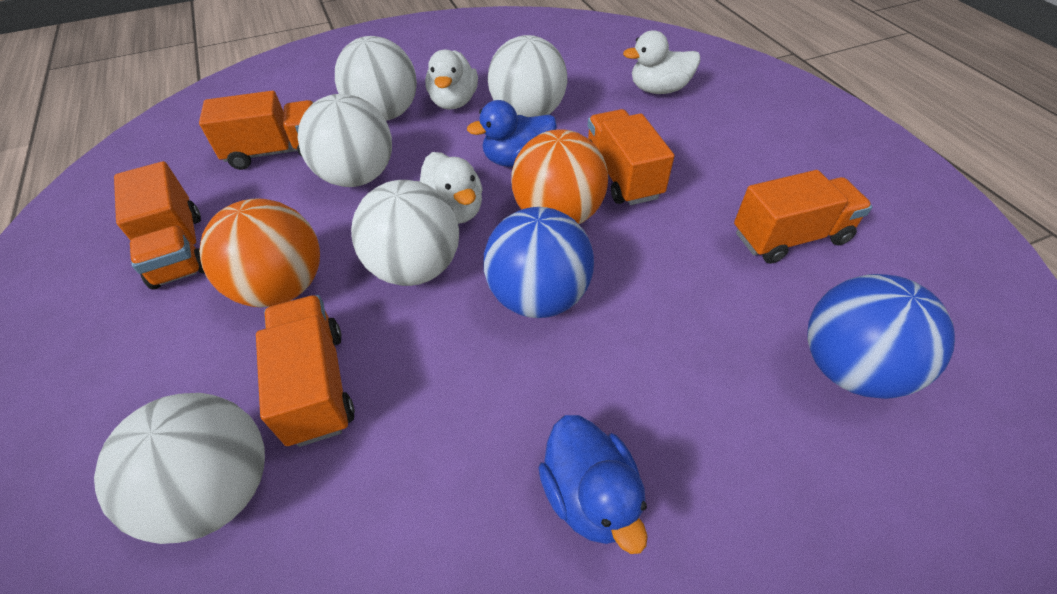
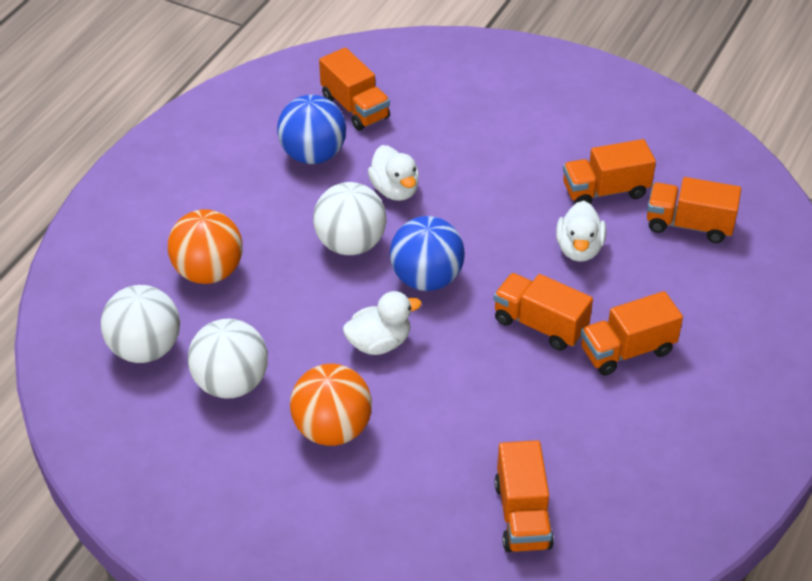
blue duck: 2 -> 0
orange truck: 5 -> 6
white ball: 5 -> 3

